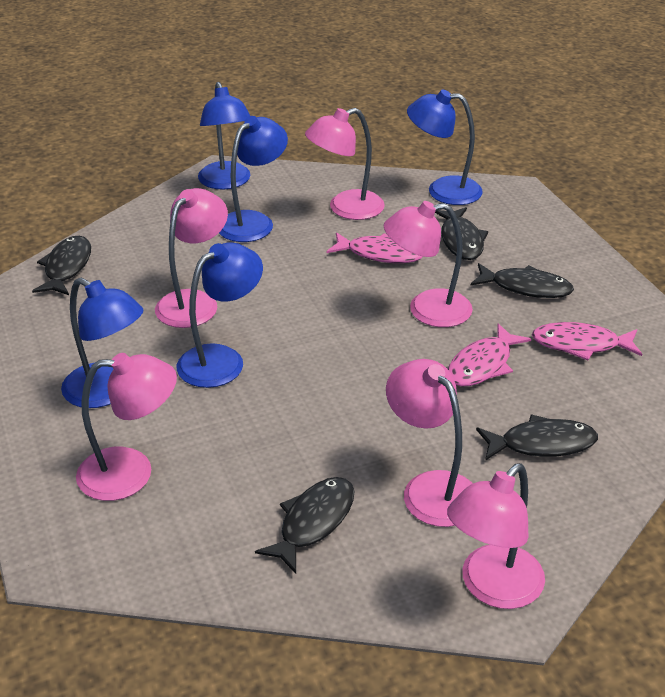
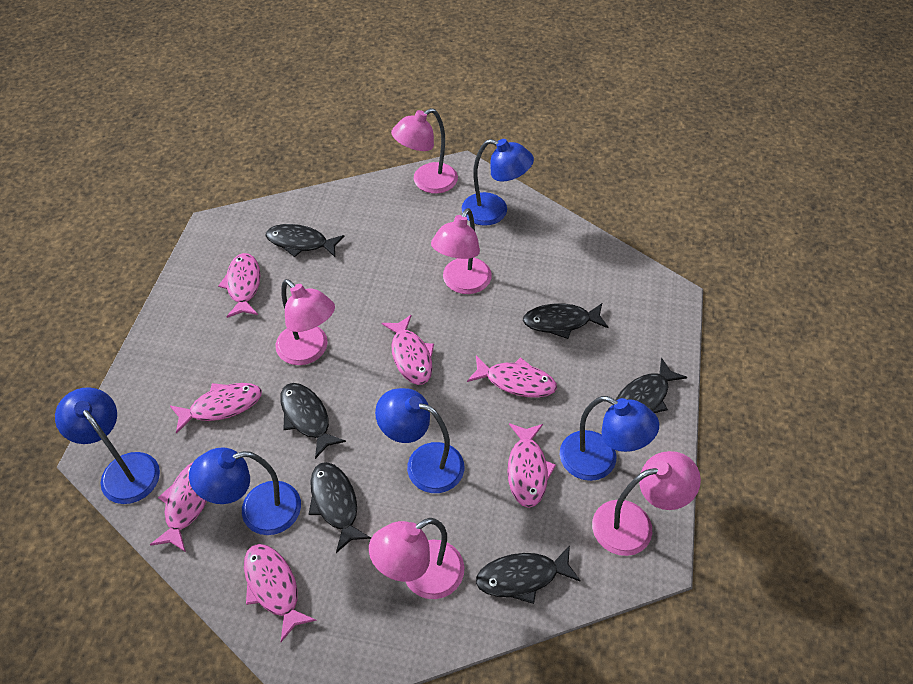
black fish: 5 -> 6
pink fish: 3 -> 7
pink lamp: 6 -> 5

